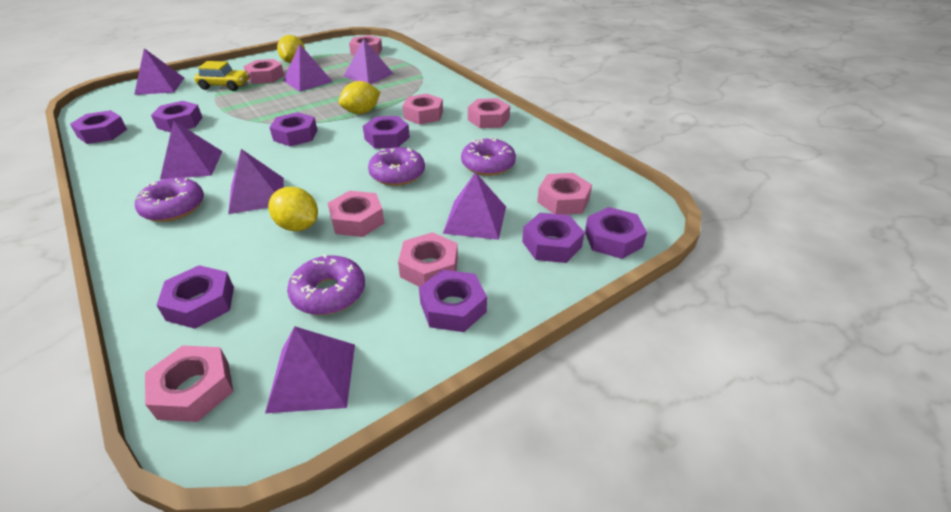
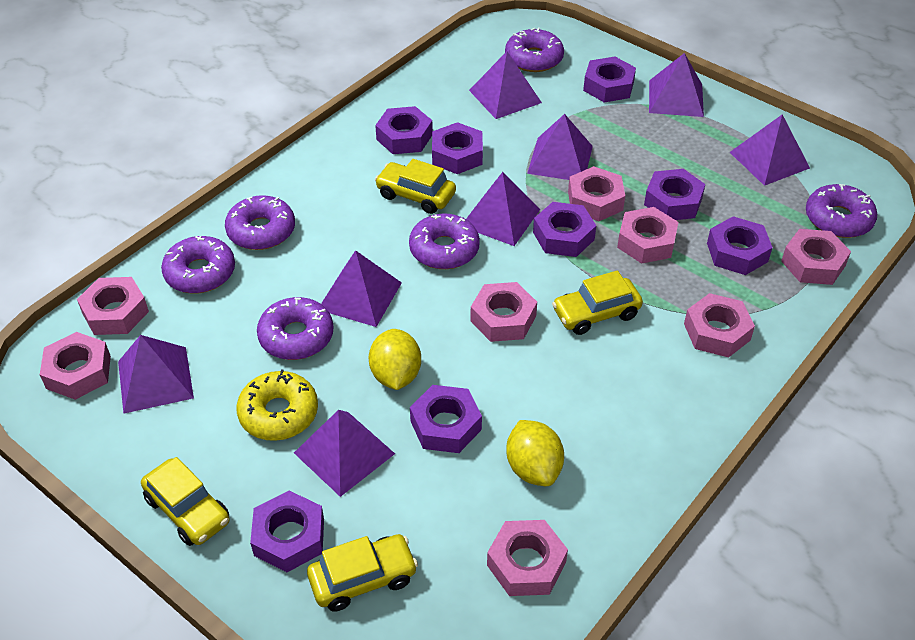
purple donut: 4 -> 6
purple pyramid: 7 -> 8
yellow car: 1 -> 4
yellow donut: 0 -> 1
yellow lemon: 3 -> 2

